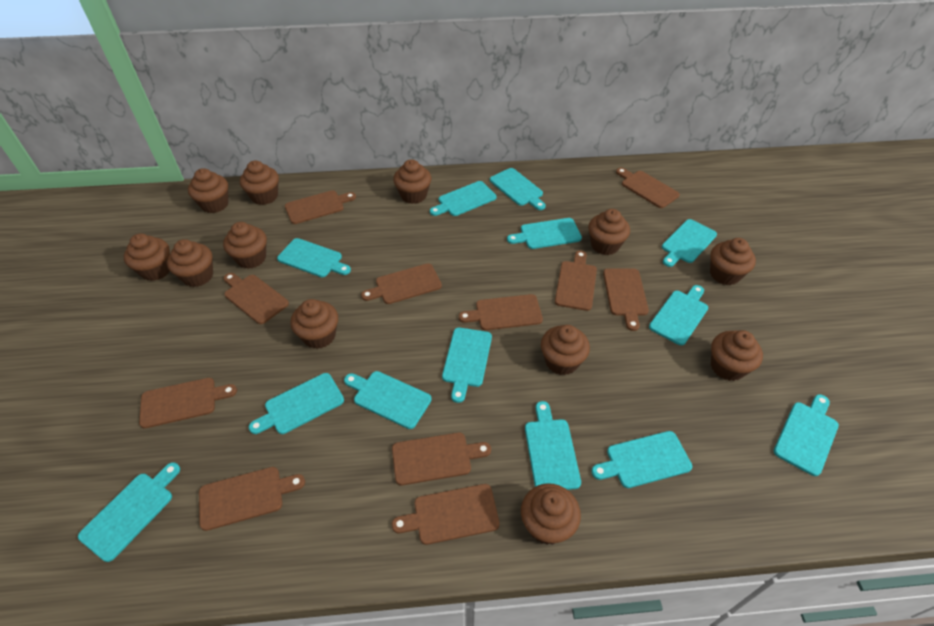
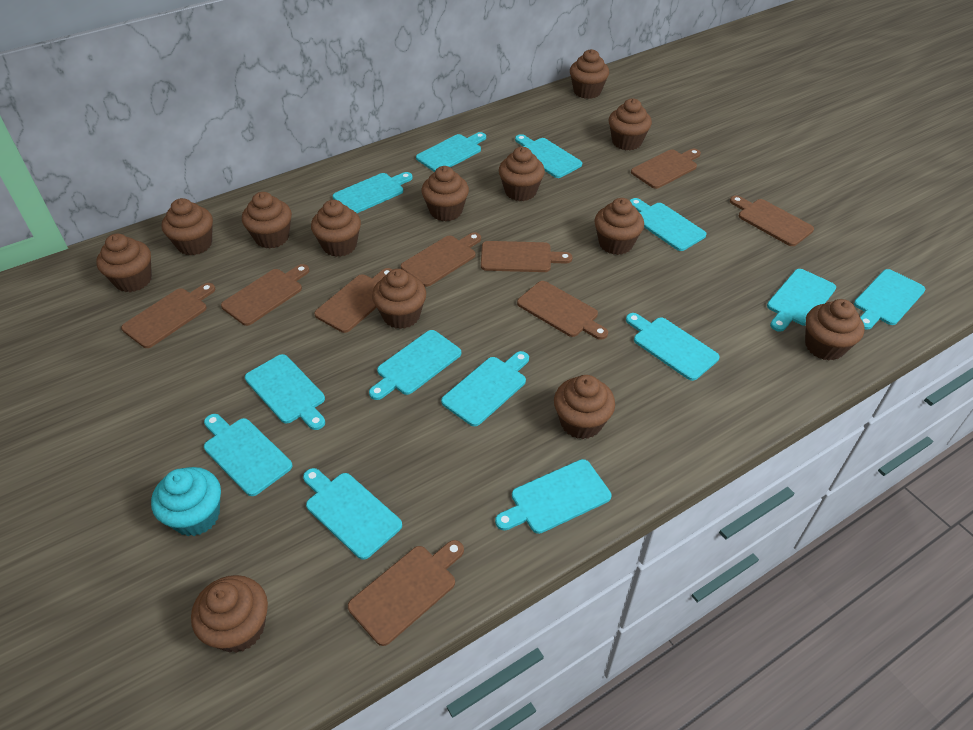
brown cupcake: 12 -> 13
brown cutting board: 11 -> 9
turquoise cupcake: 0 -> 1

